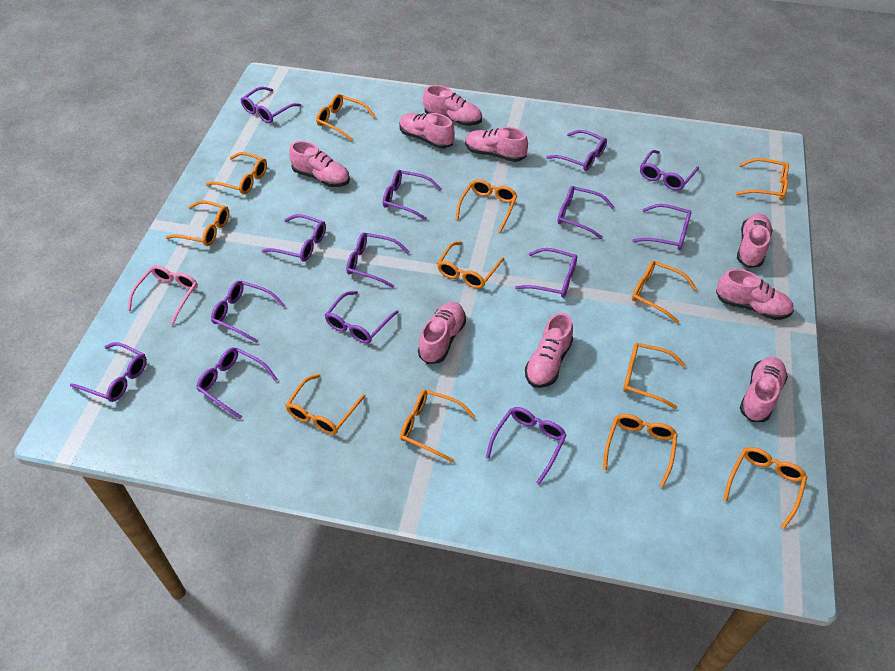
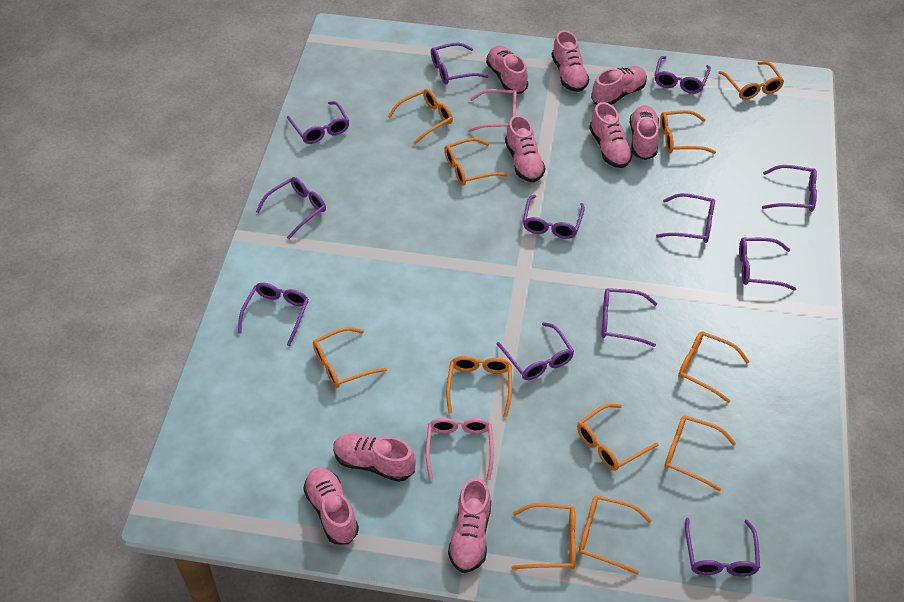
orange glasses: 12 -> 11
pink glasses: 1 -> 2
purple glasses: 14 -> 12

